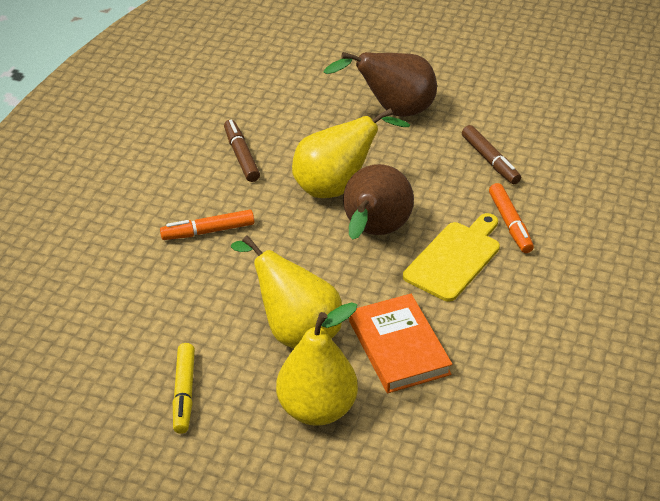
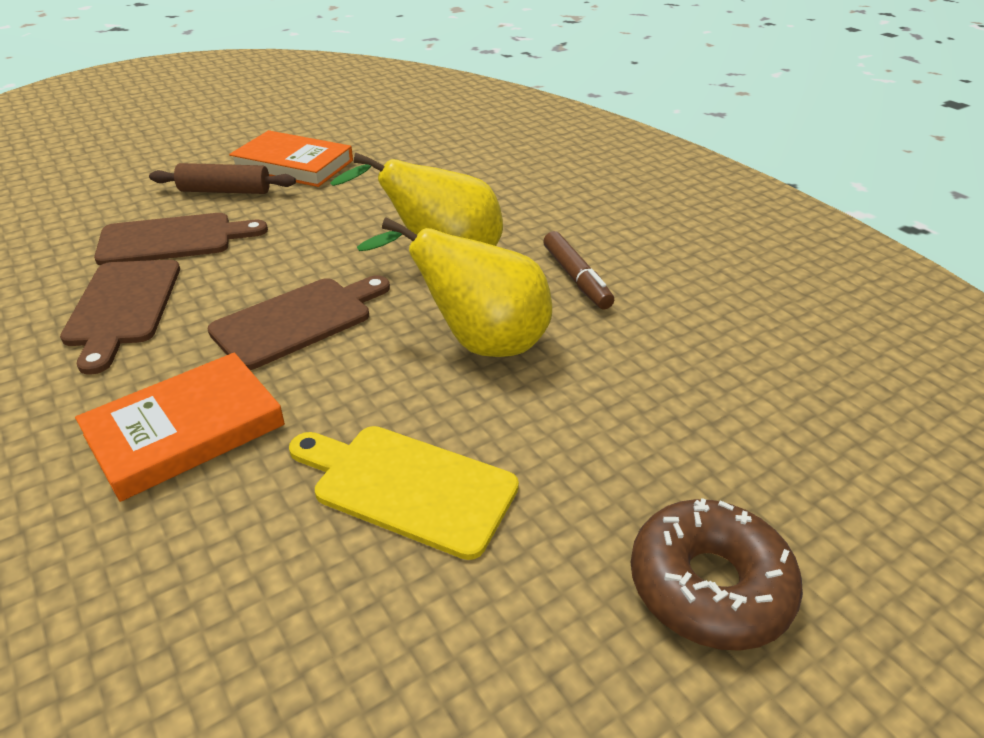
brown cutting board: 0 -> 3
brown donut: 0 -> 1
brown marker: 2 -> 1
brown pear: 2 -> 0
brown rolling pin: 0 -> 1
orange book: 1 -> 2
orange marker: 2 -> 0
yellow marker: 1 -> 0
yellow pear: 3 -> 2

